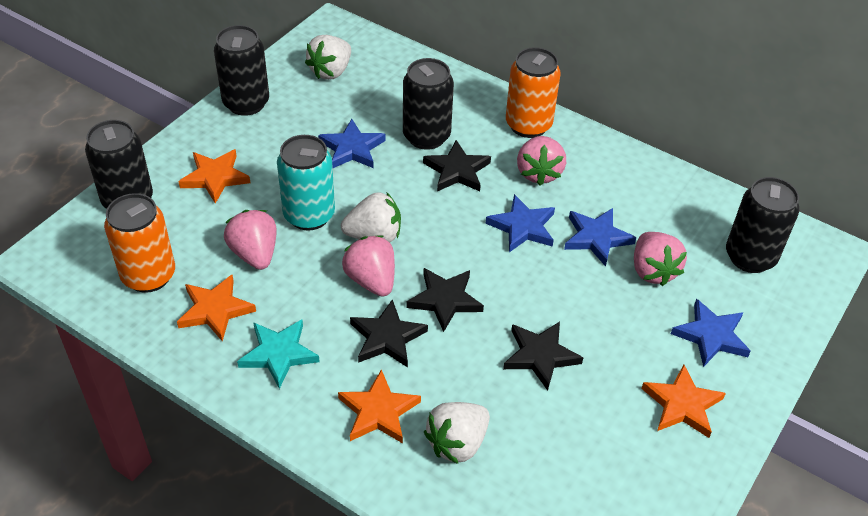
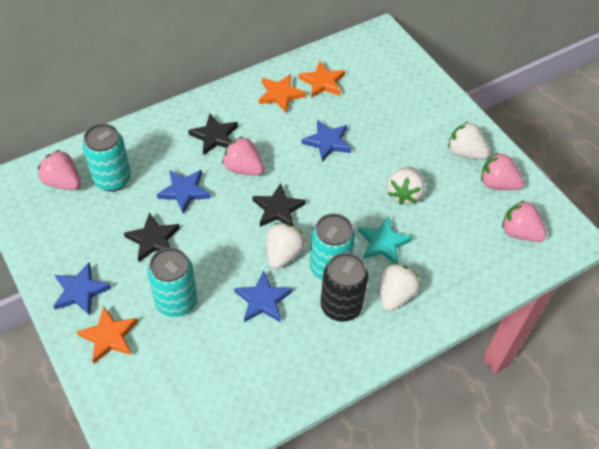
black can: 4 -> 1
black star: 4 -> 3
orange can: 2 -> 0
orange star: 4 -> 3
turquoise can: 1 -> 3
white strawberry: 3 -> 4

